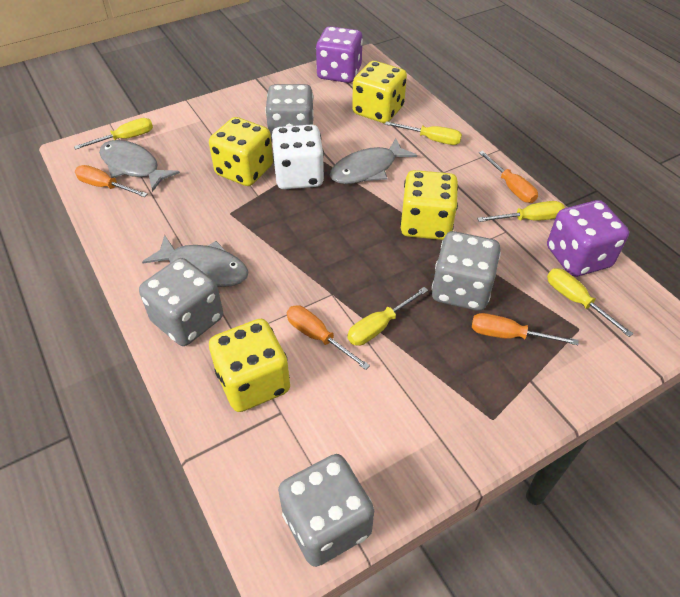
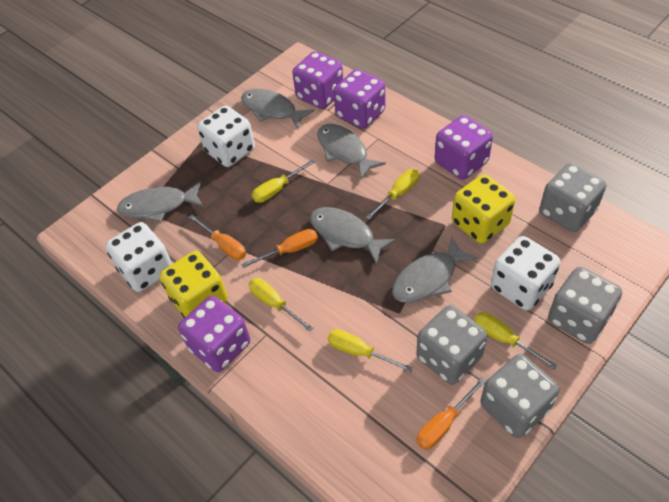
grey fish: 3 -> 5
orange screwdriver: 4 -> 3
purple dice: 2 -> 4
white dice: 1 -> 3
yellow dice: 4 -> 2

